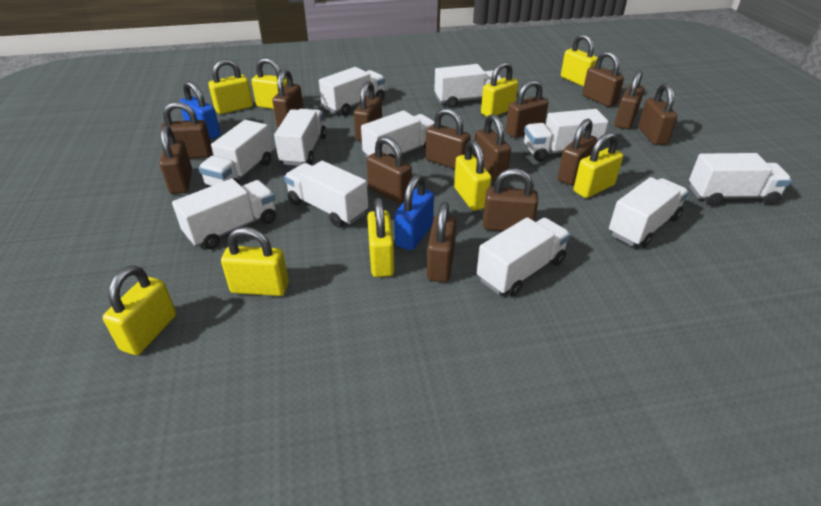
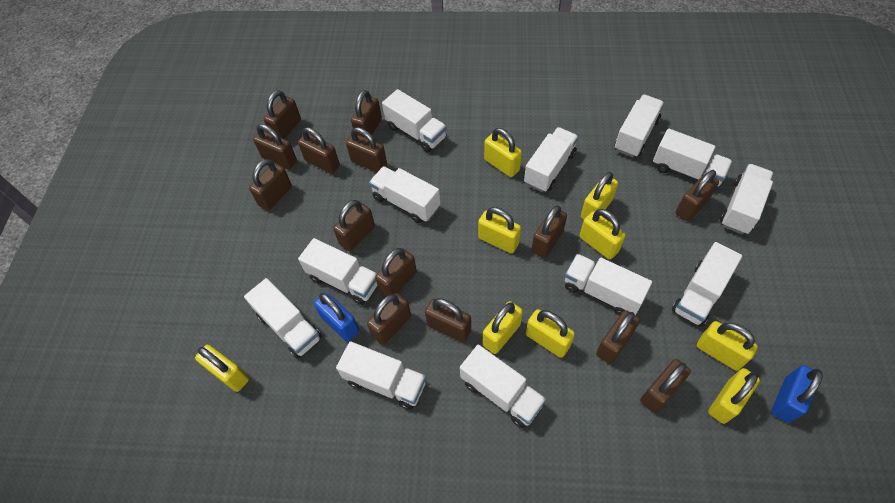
white truck: 11 -> 12

